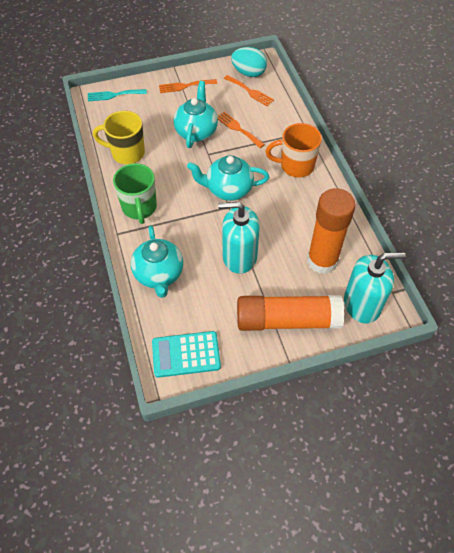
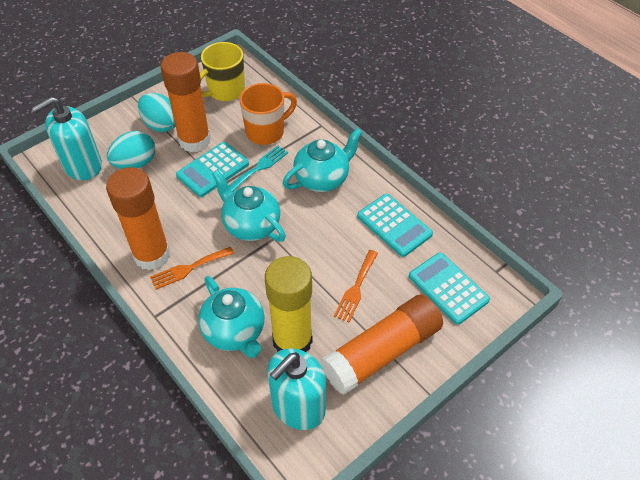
green mug: 1 -> 0
orange fork: 3 -> 2
orange glue stick: 2 -> 3
turquoise calculator: 1 -> 3
turquoise egg: 1 -> 2
yellow glue stick: 0 -> 1

